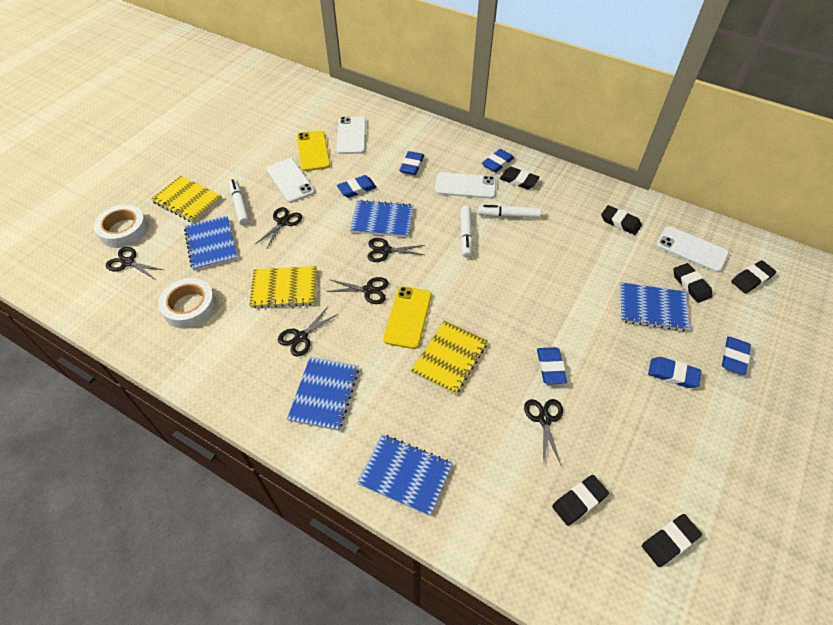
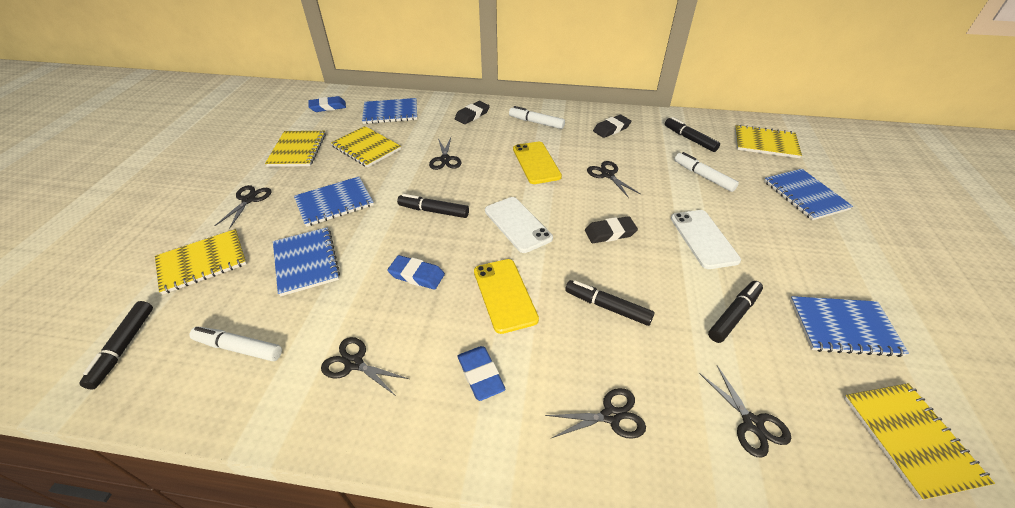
black eraser: 6 -> 3
black marker: 0 -> 5
blue eraser: 6 -> 3
white phone: 4 -> 2
white tape: 2 -> 0
yellow notebook: 3 -> 5

